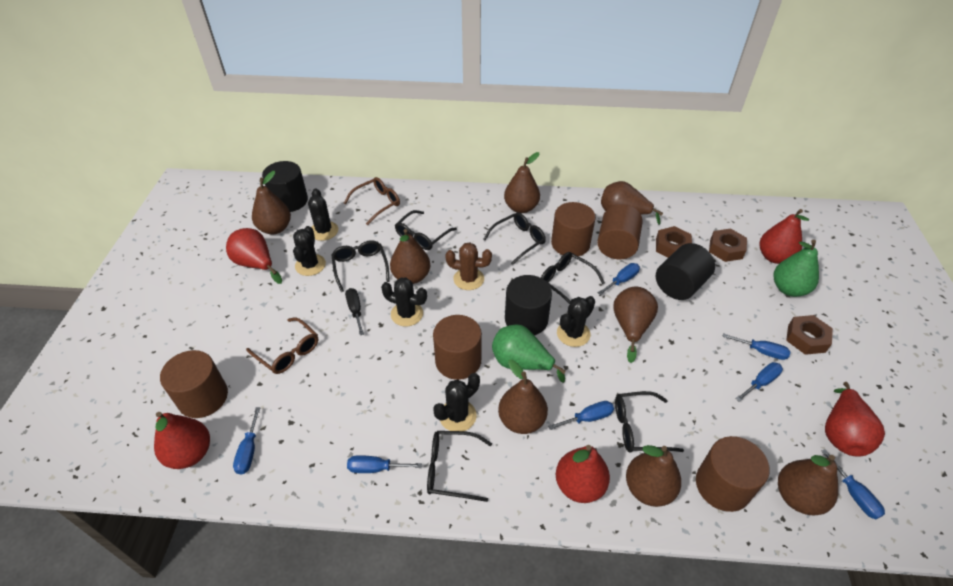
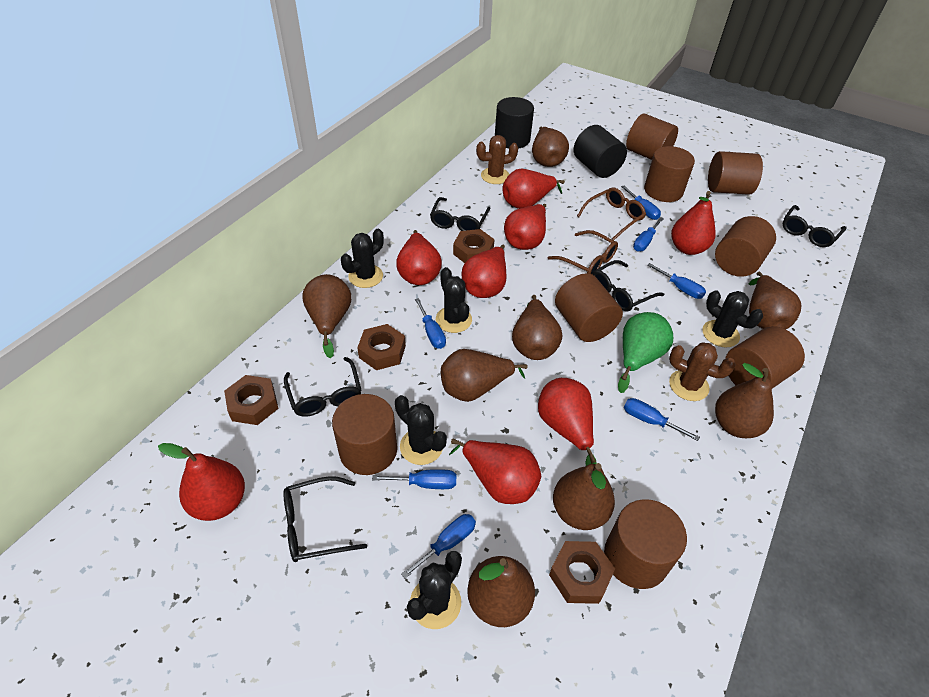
black cylinder: 3 -> 2
black glasses: 6 -> 5
black screwdriver: 1 -> 0
brown cactus: 1 -> 2
brown cylinder: 5 -> 8
brown nut: 3 -> 4
green pear: 2 -> 1
red pear: 5 -> 8

